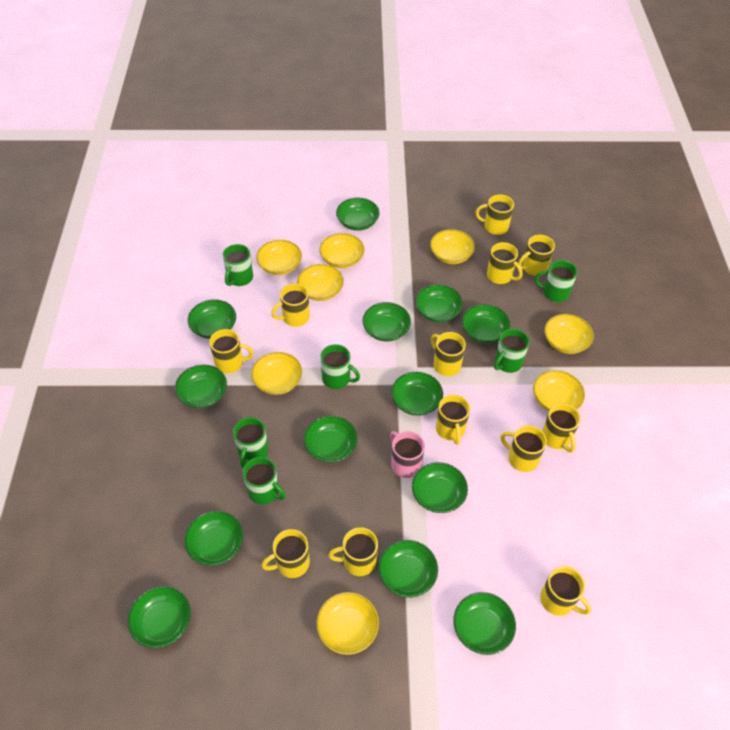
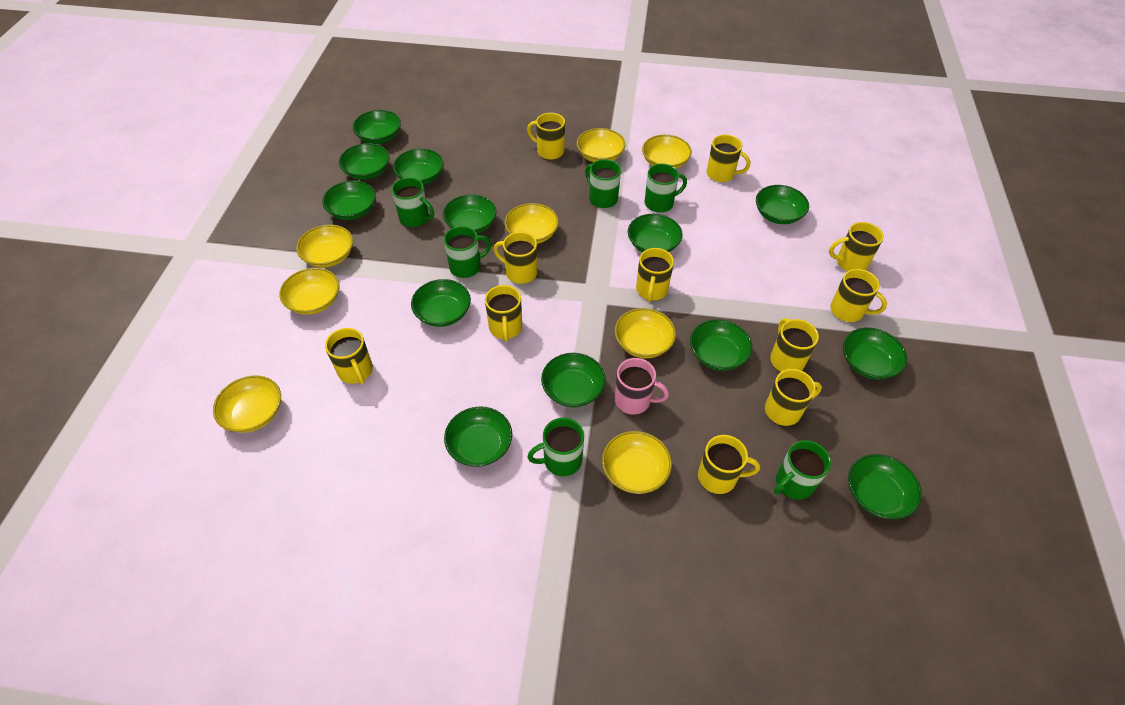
yellow mug: 12 -> 11

